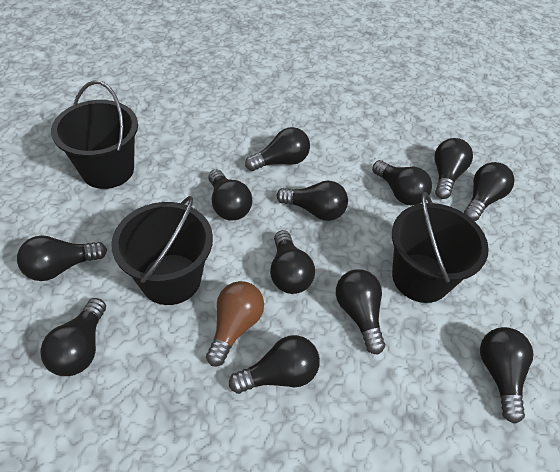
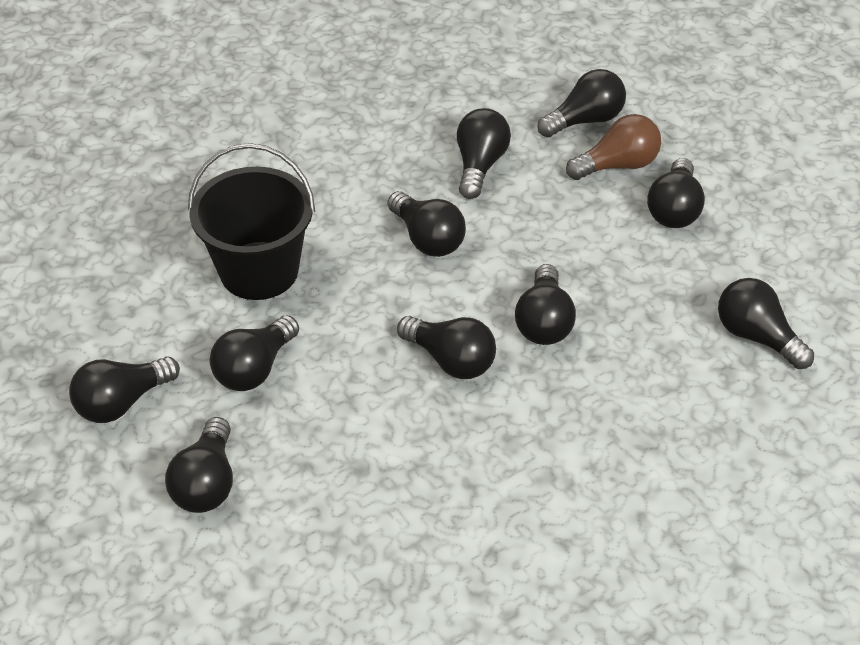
black bucket: 3 -> 1
black light bulb: 12 -> 10

